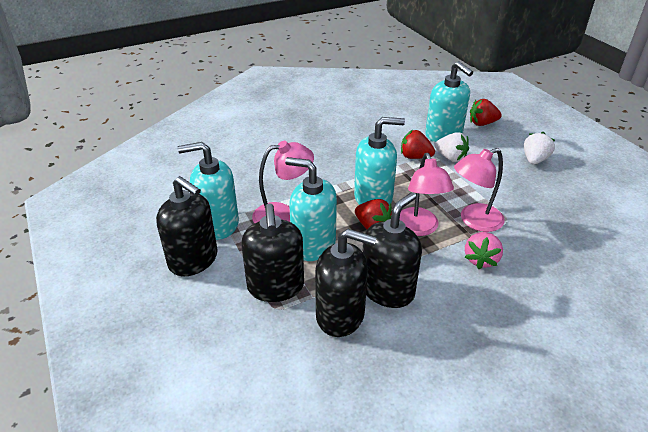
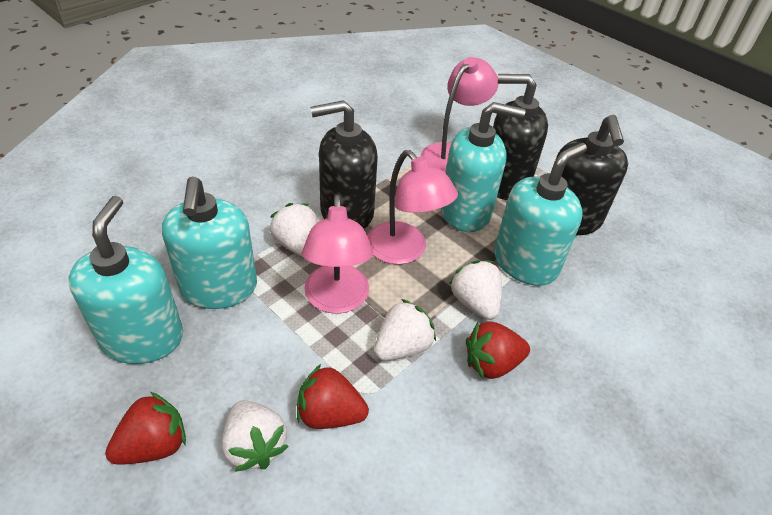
black soap dispenser: 4 -> 3
pink strawberry: 1 -> 0
white strawberry: 2 -> 4

